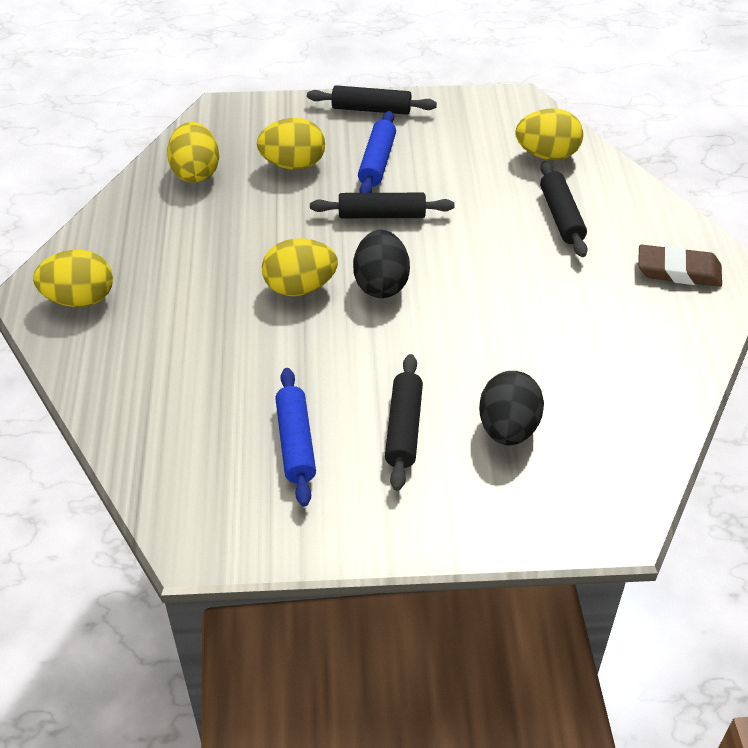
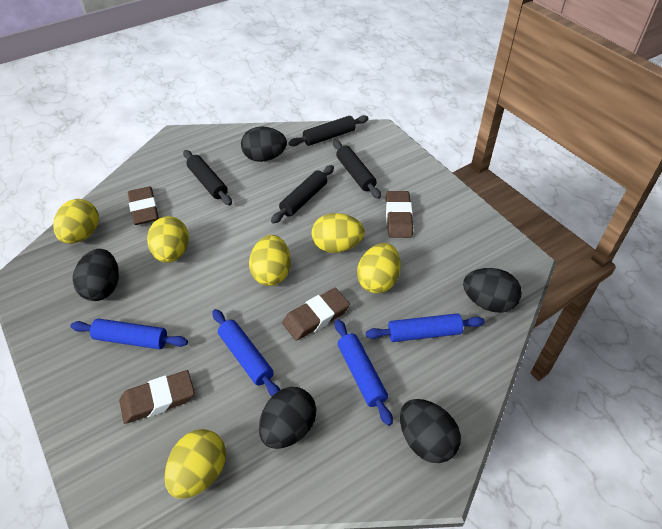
black egg: 2 -> 5
blue rolling pin: 2 -> 4
brown eraser: 1 -> 4
yellow egg: 5 -> 6

